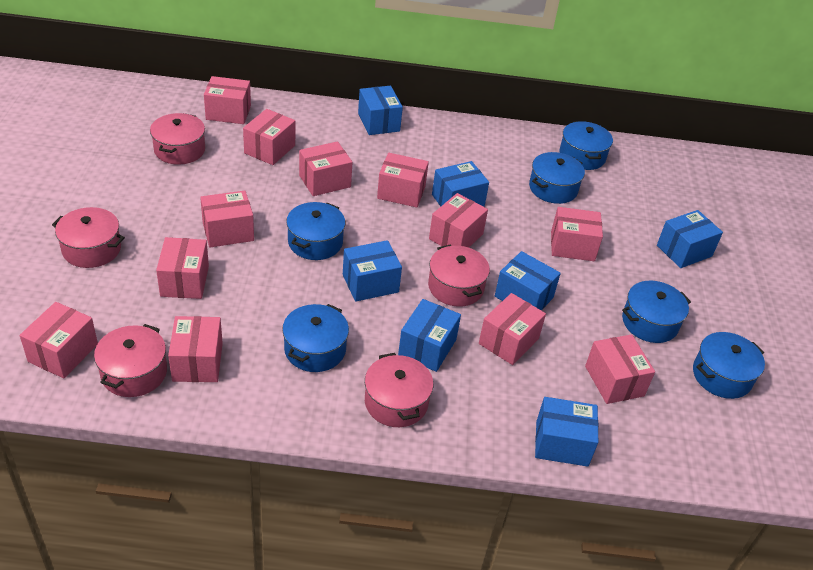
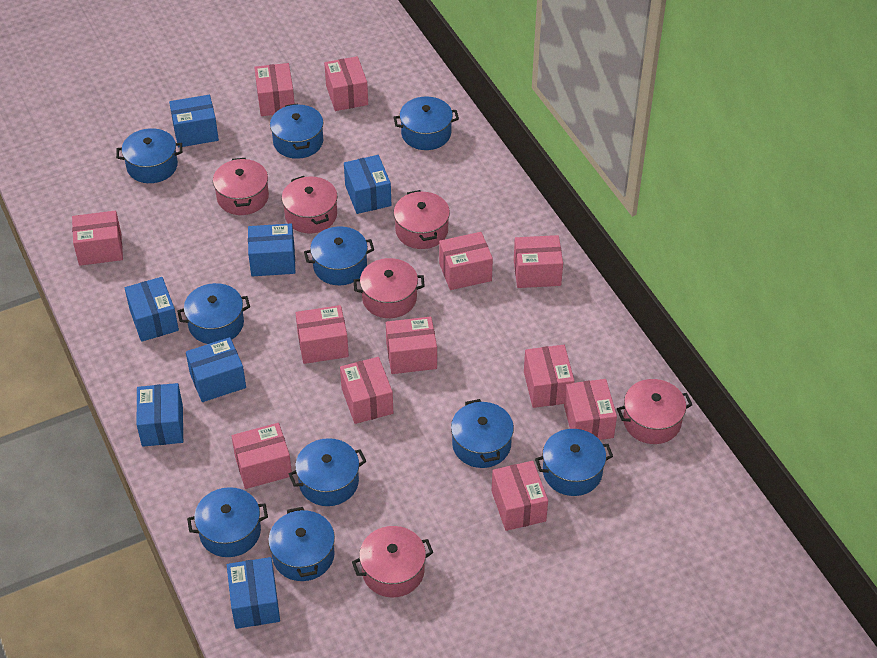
blue pot: 6 -> 10
pink pot: 5 -> 6

